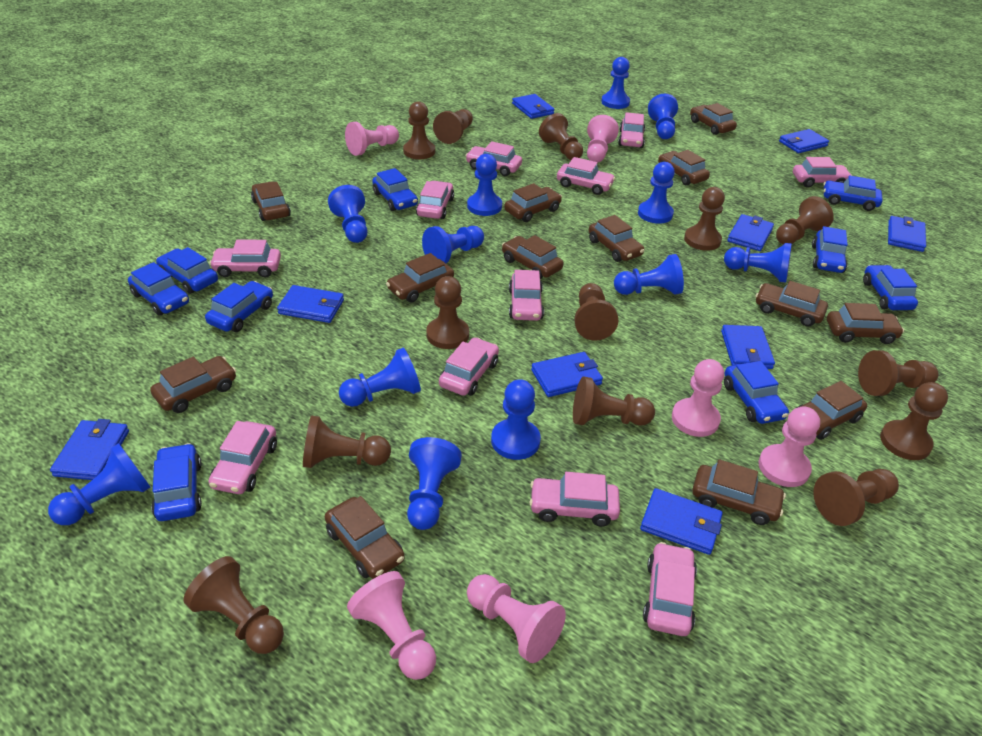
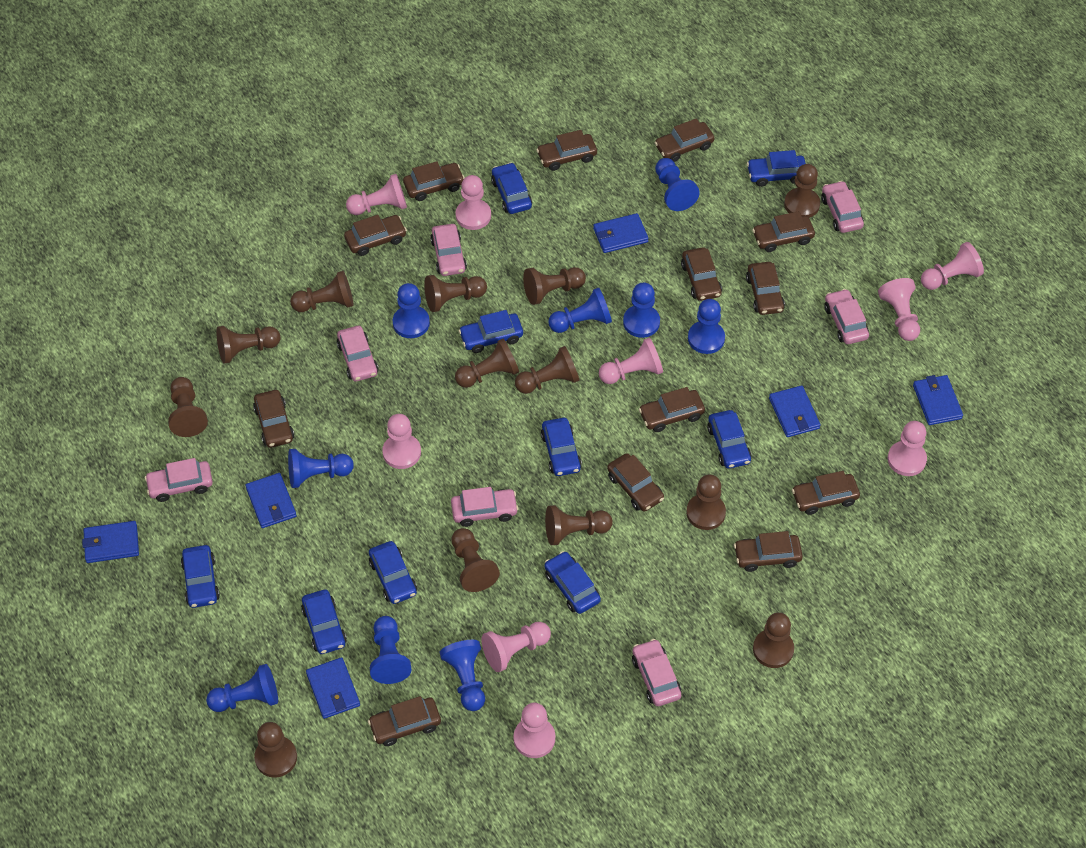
blue pawn: 12 -> 9
blue wallet: 9 -> 6
pink car: 11 -> 7
pink pawn: 6 -> 9

